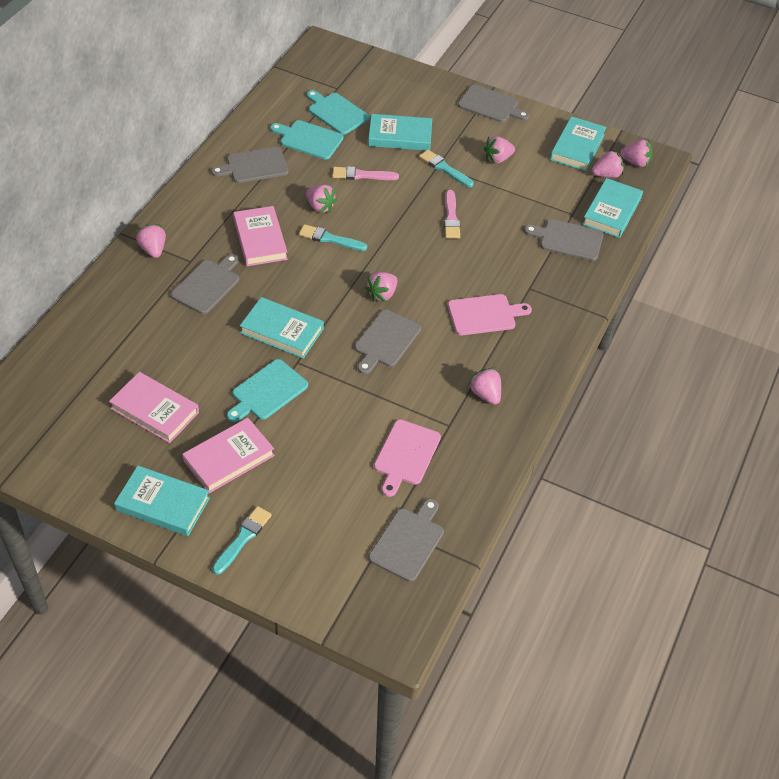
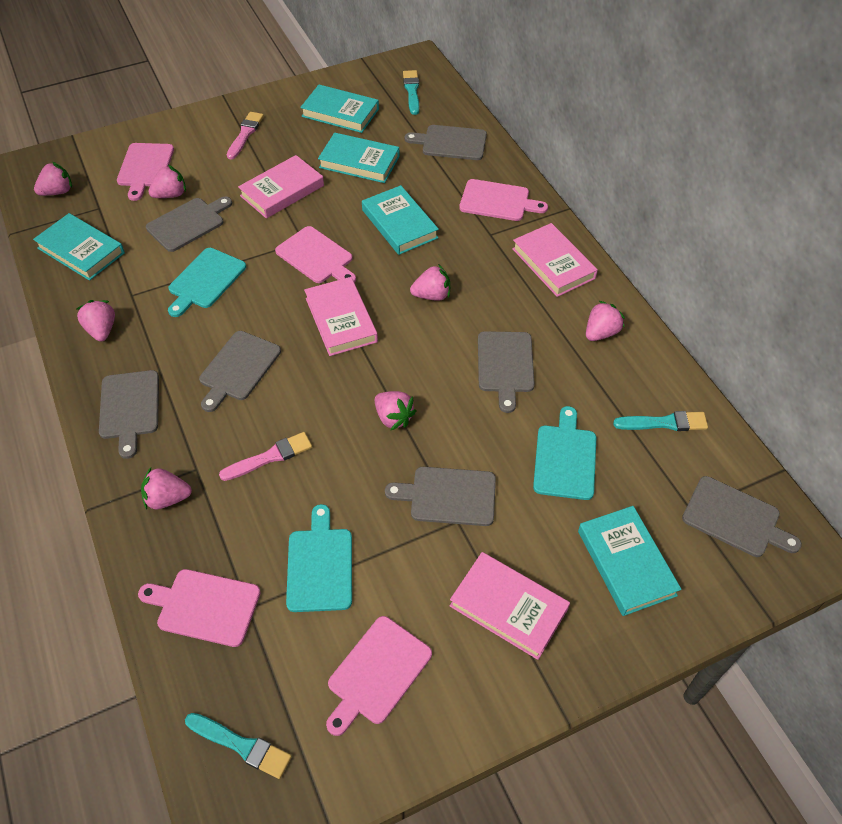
grey cutting board: 6 -> 7
pink book: 3 -> 4
pink cutting board: 2 -> 5

